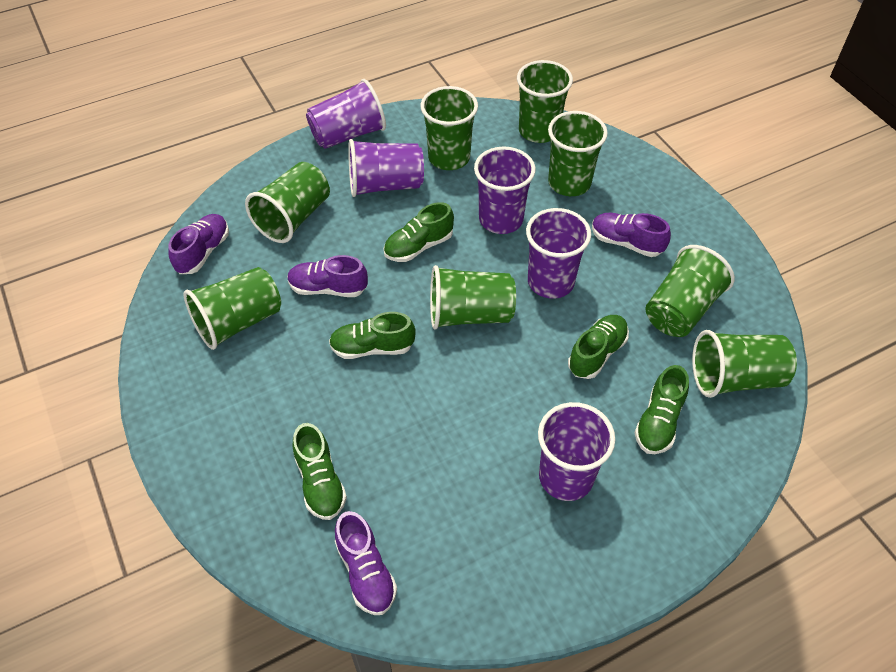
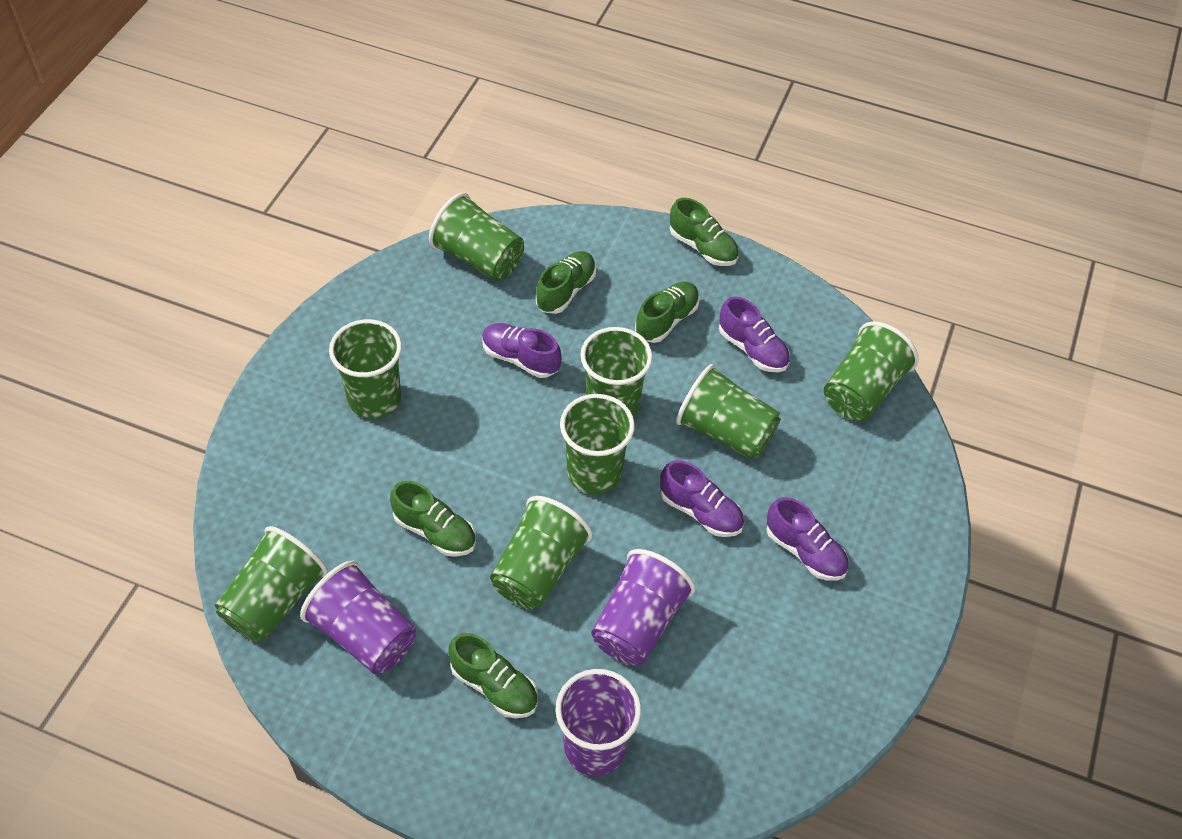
purple cup: 5 -> 3

